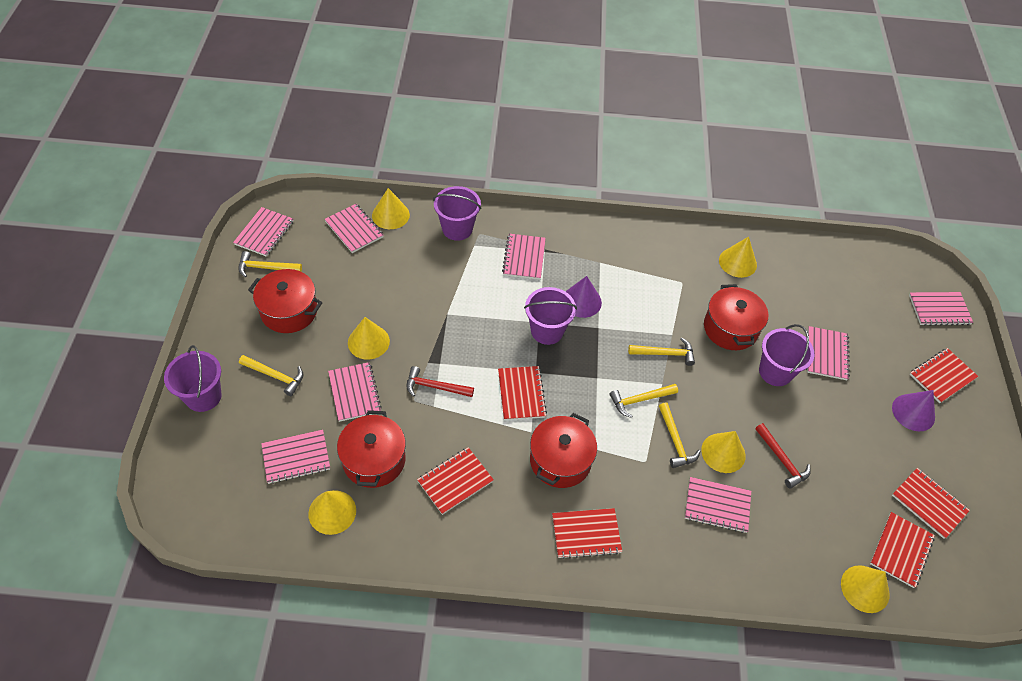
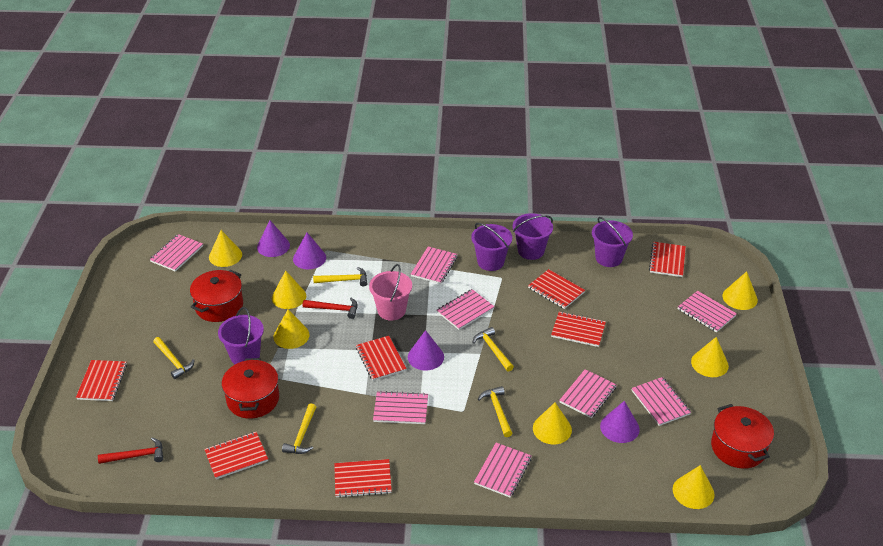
pink bucket: 0 -> 1
purple cone: 2 -> 4
red notebook: 6 -> 7
red pot: 4 -> 3
yellow cone: 6 -> 7

